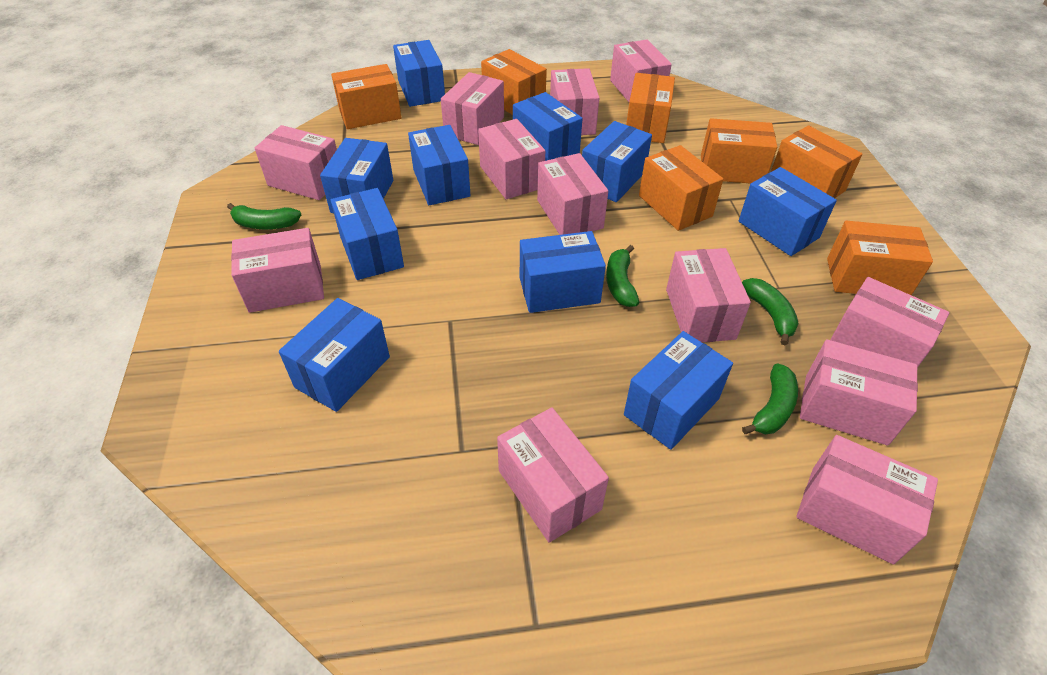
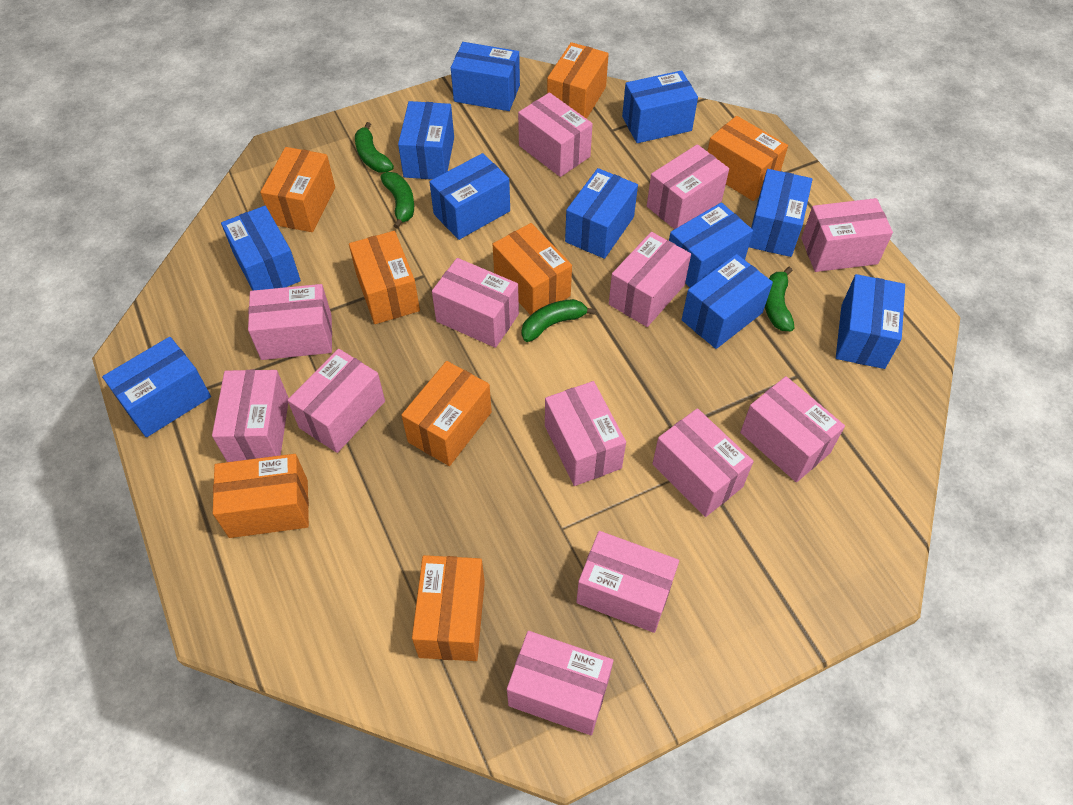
blue box: 10 -> 11
orange box: 7 -> 8
pink box: 12 -> 13

